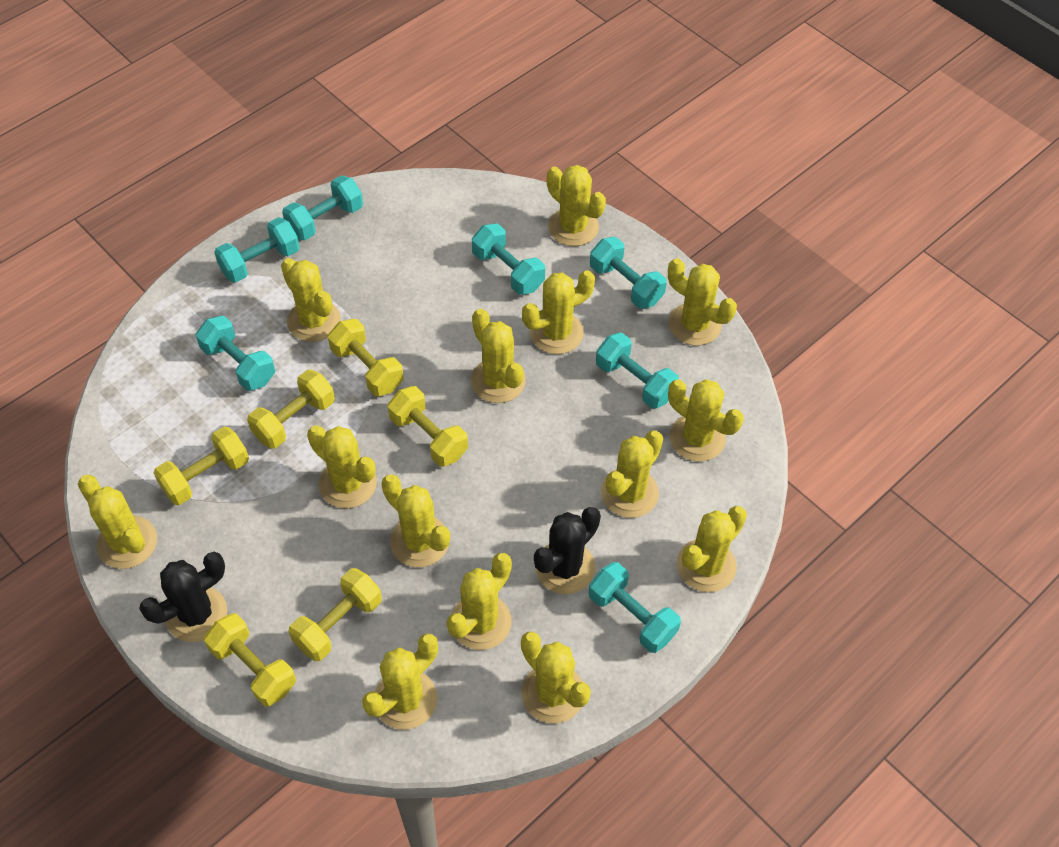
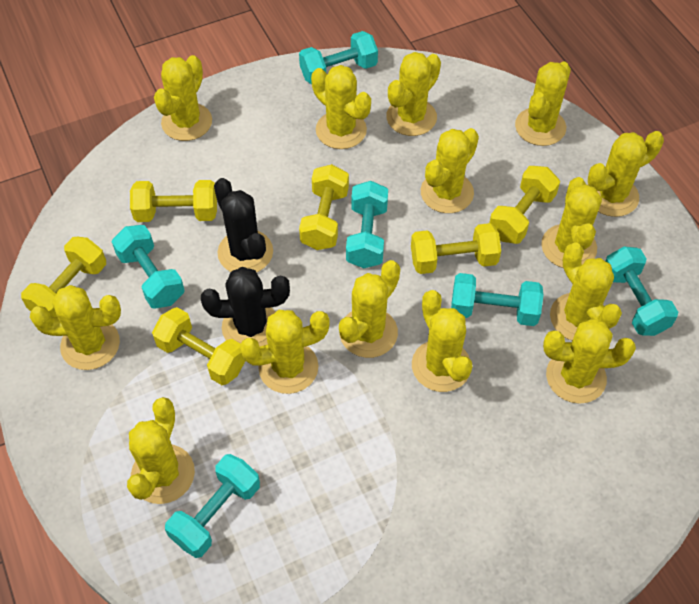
turquoise dumbbell: 7 -> 6

